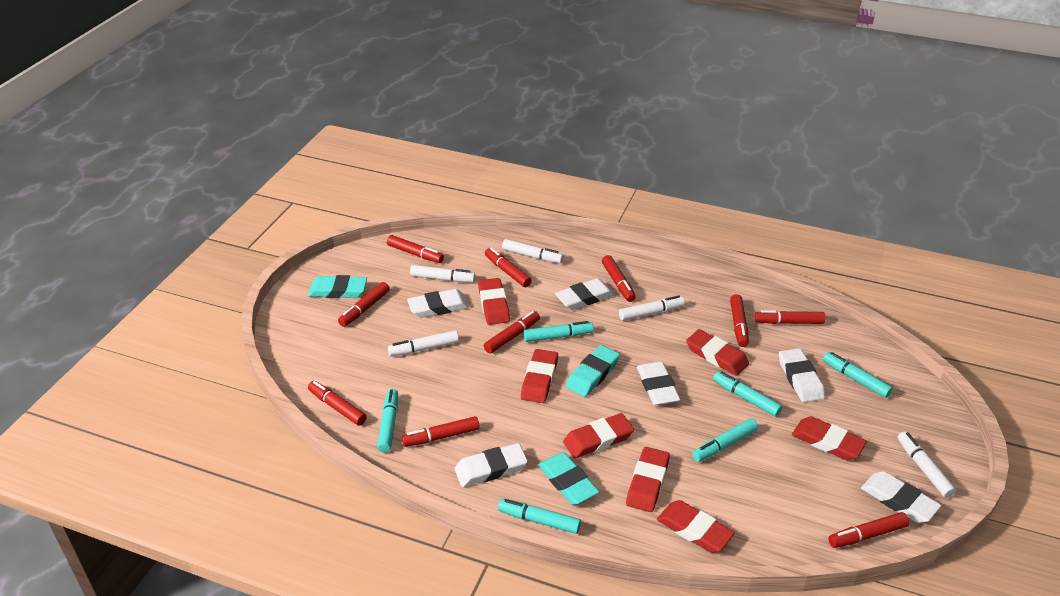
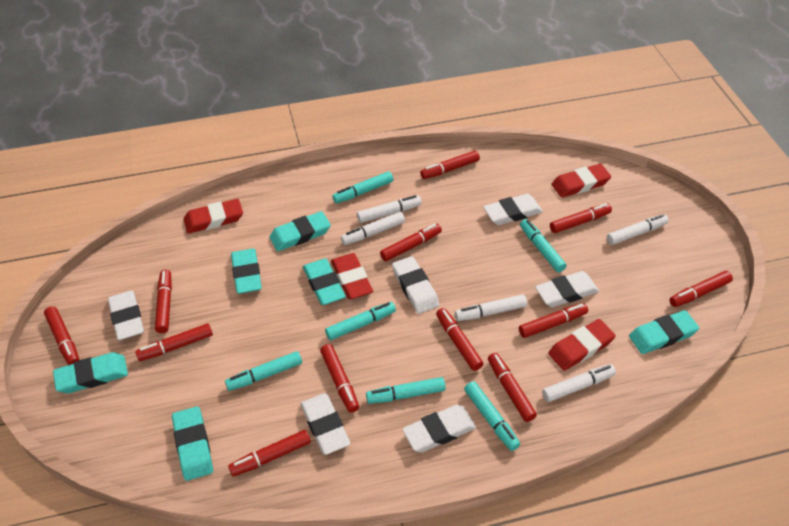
red eraser: 7 -> 4
red marker: 10 -> 12
turquoise eraser: 3 -> 6

